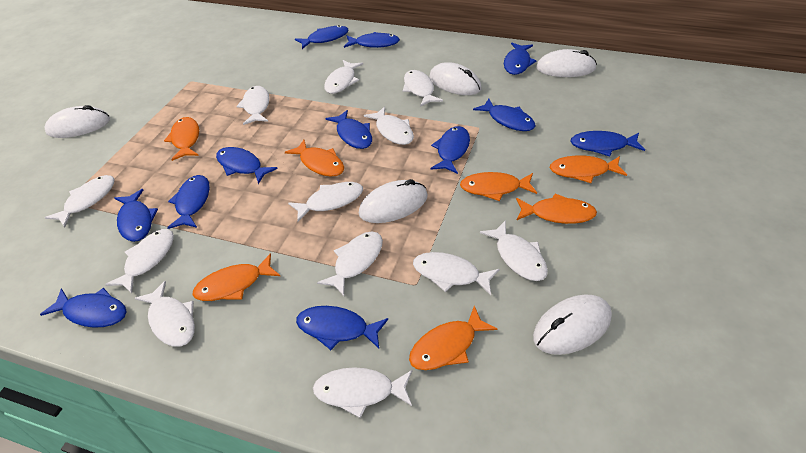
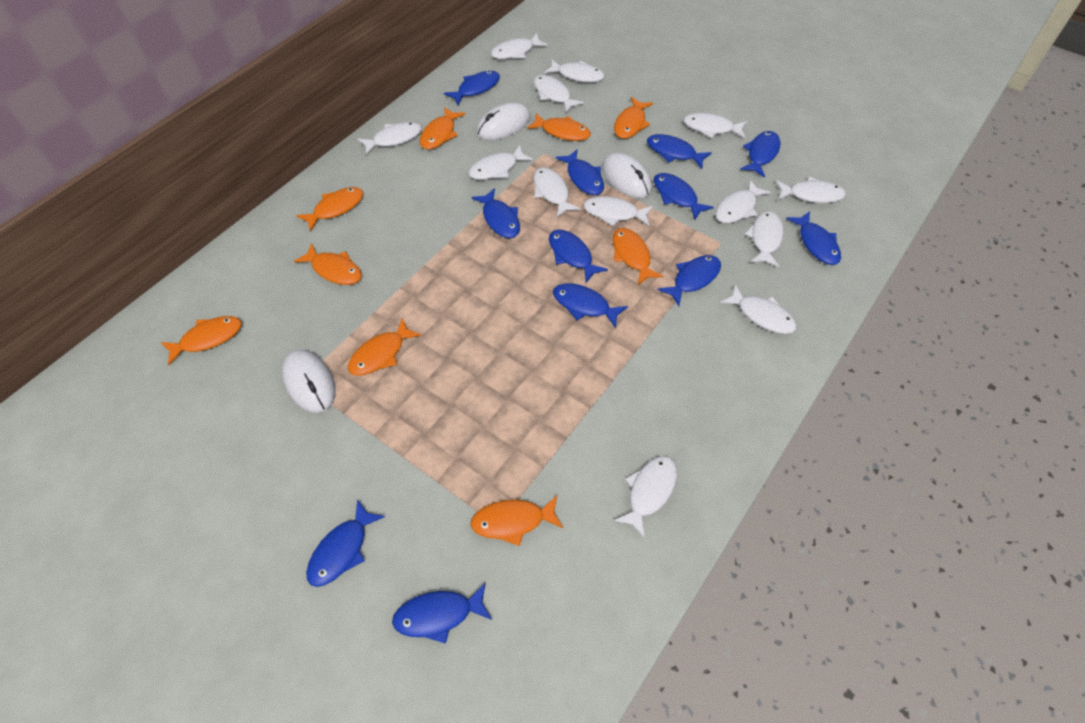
orange fish: 7 -> 9
white fish: 12 -> 13
white mouse: 5 -> 3

